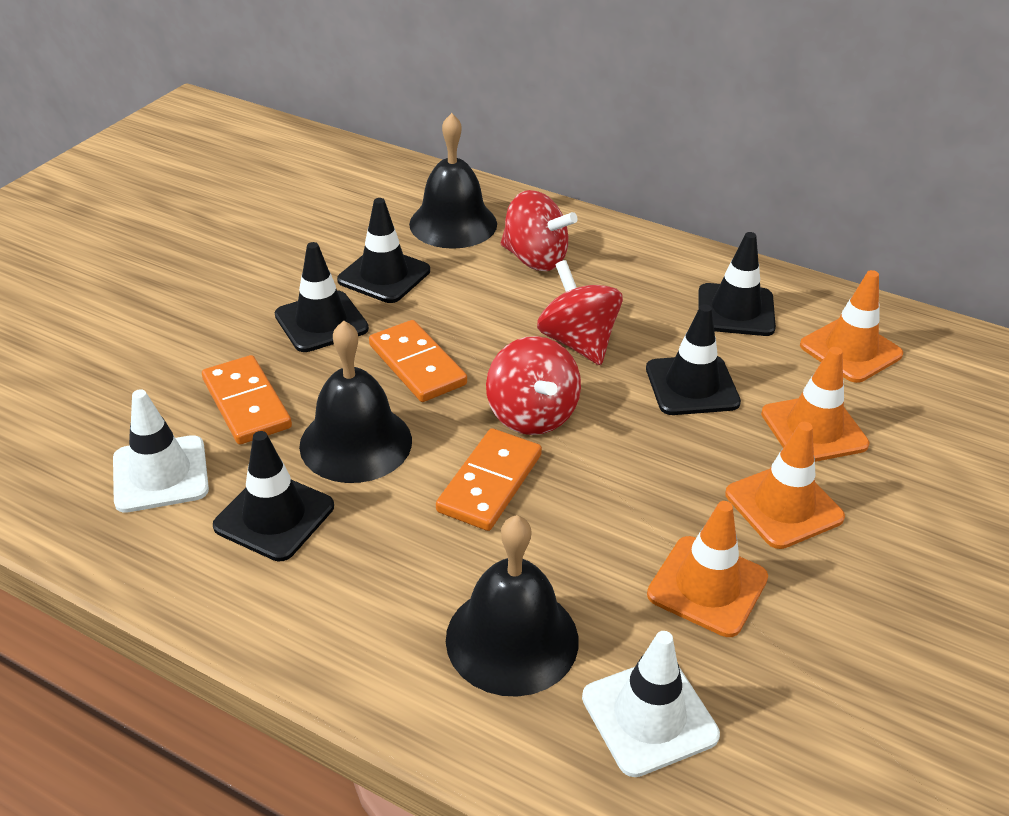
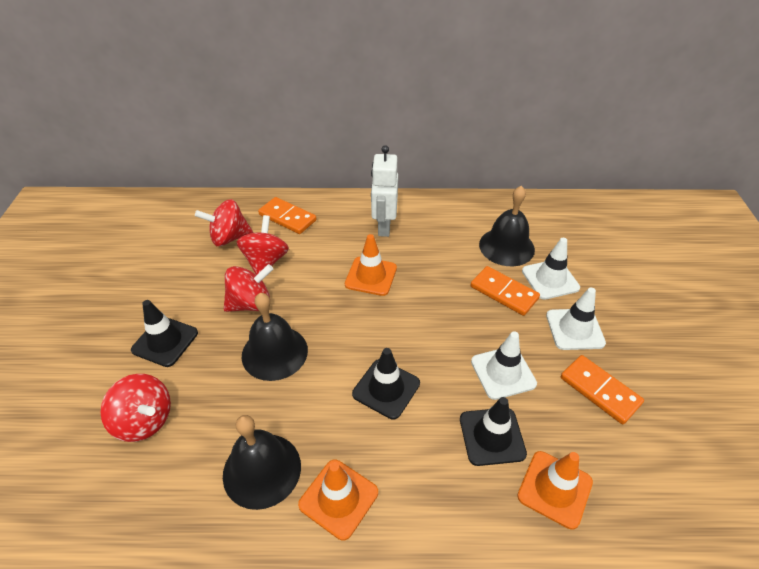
black traffic cone: 5 -> 3
orange traffic cone: 4 -> 3
red spinning top: 3 -> 4
white robot: 0 -> 1
white traffic cone: 2 -> 3

